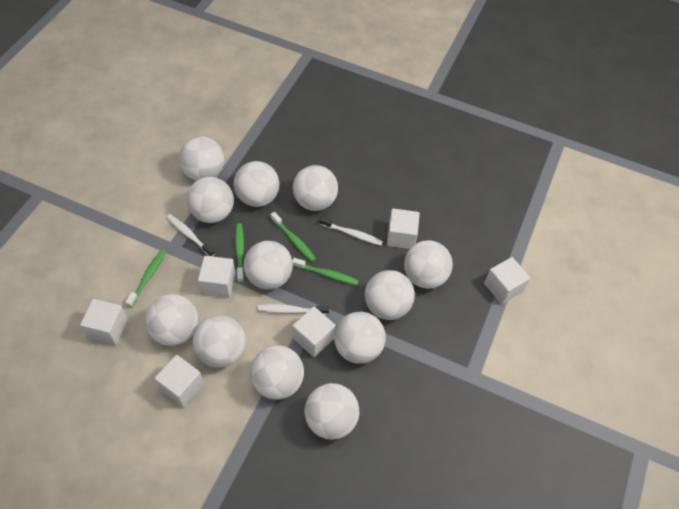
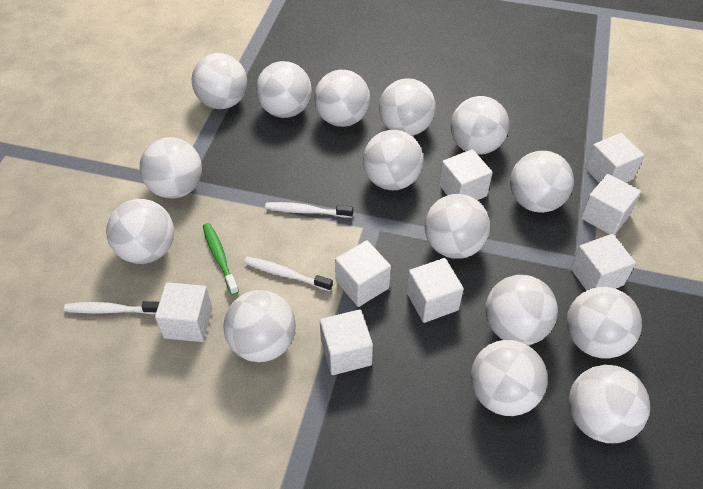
green toothbrush: 4 -> 1
white ball: 12 -> 15
white cube: 6 -> 8

